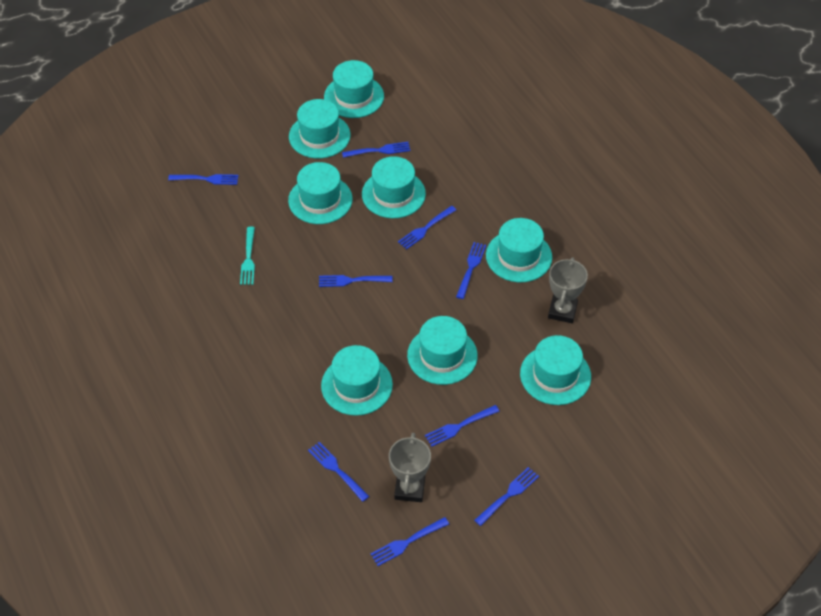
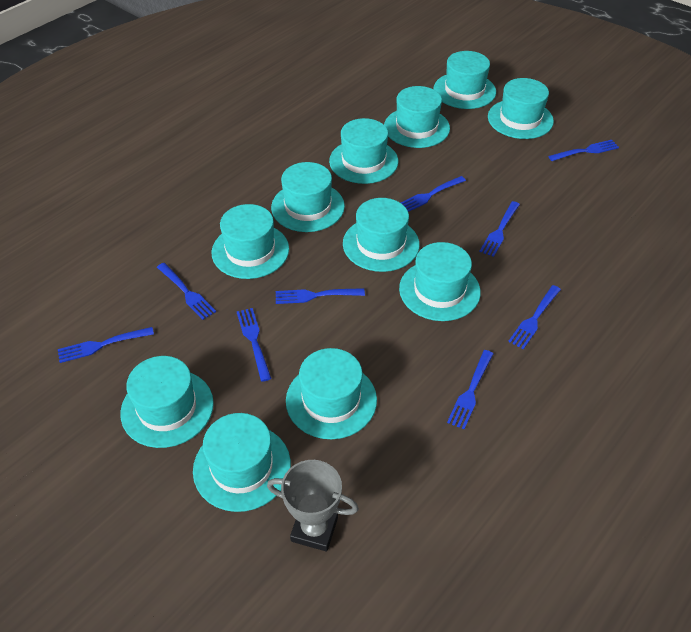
grey trophy: 2 -> 1
turquoise fork: 1 -> 0
turquoise hat: 8 -> 11

